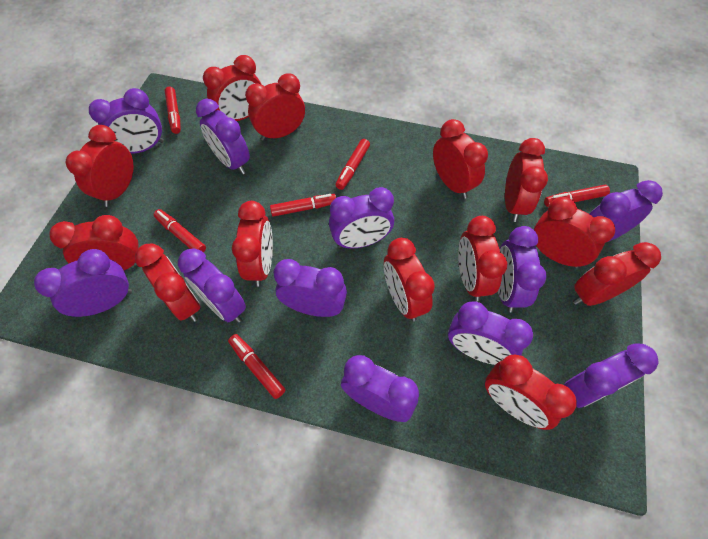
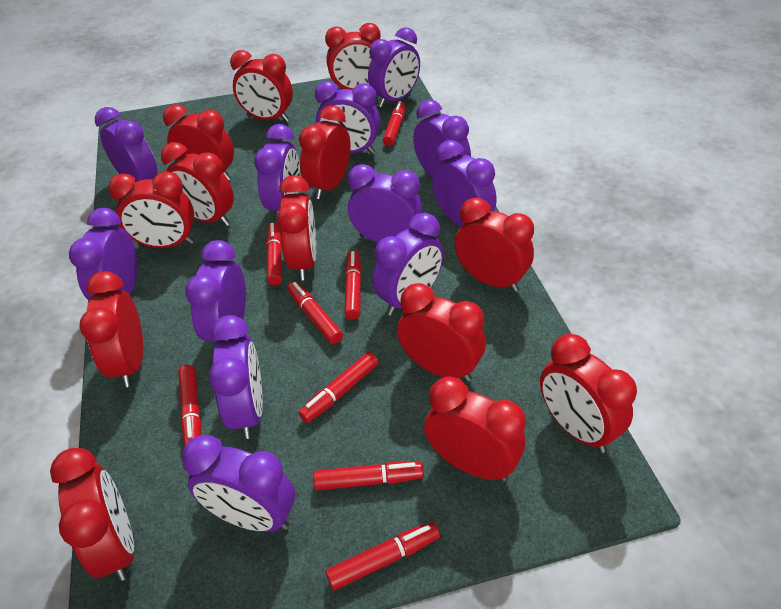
purple clock: 11 -> 12
red marker: 6 -> 8

